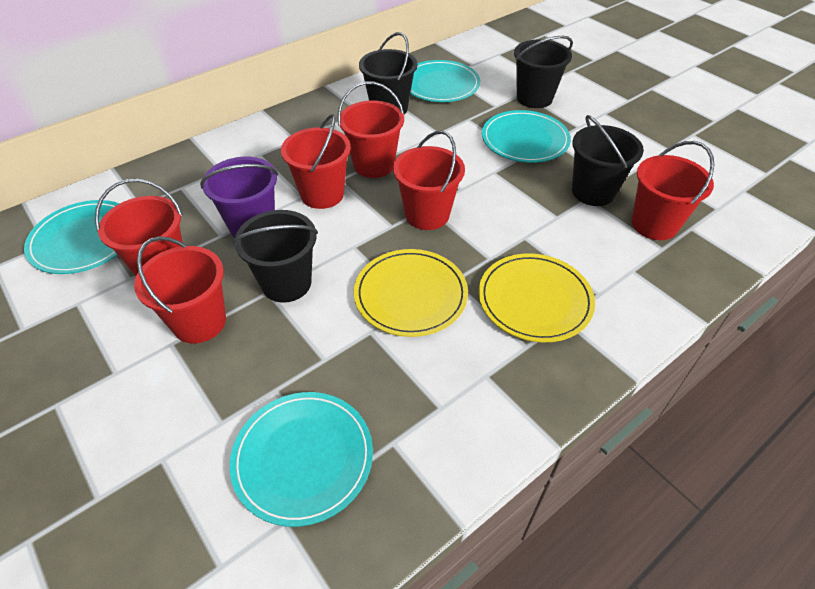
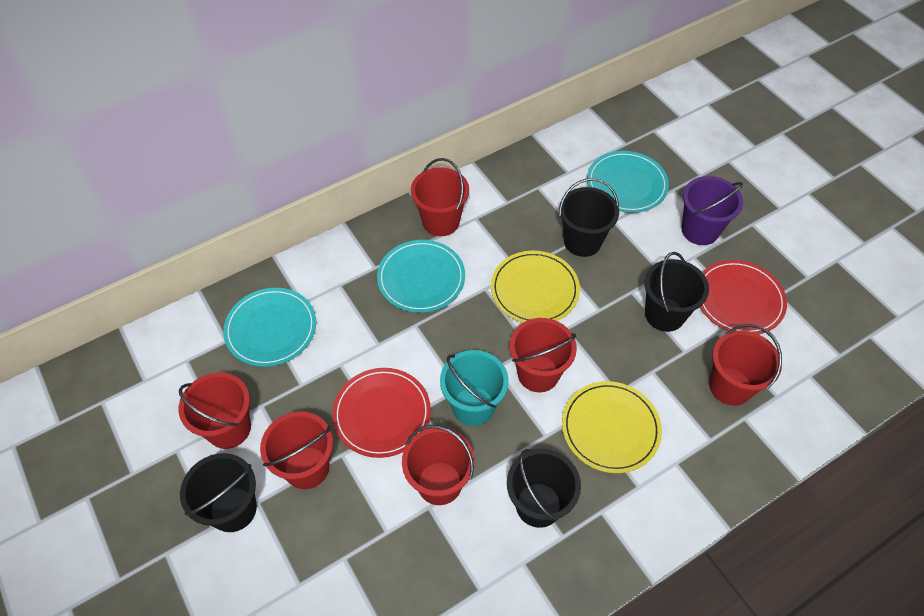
red plate: 0 -> 2
turquoise bucket: 0 -> 1
turquoise plate: 4 -> 3

